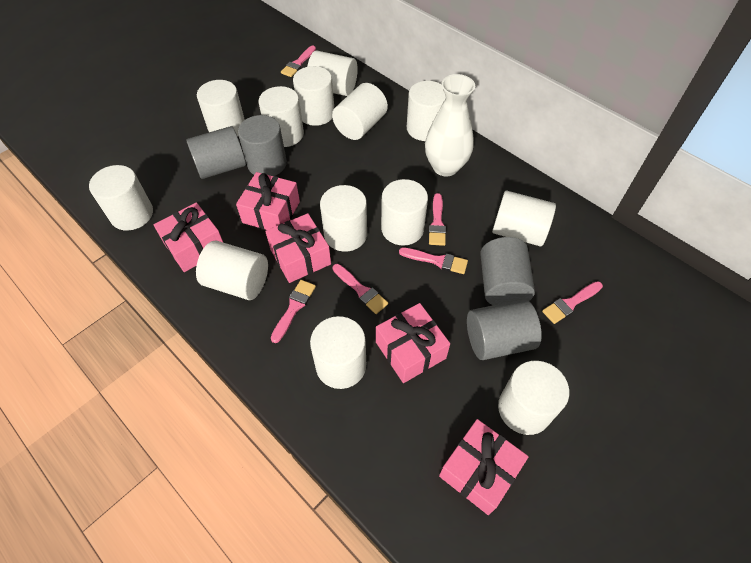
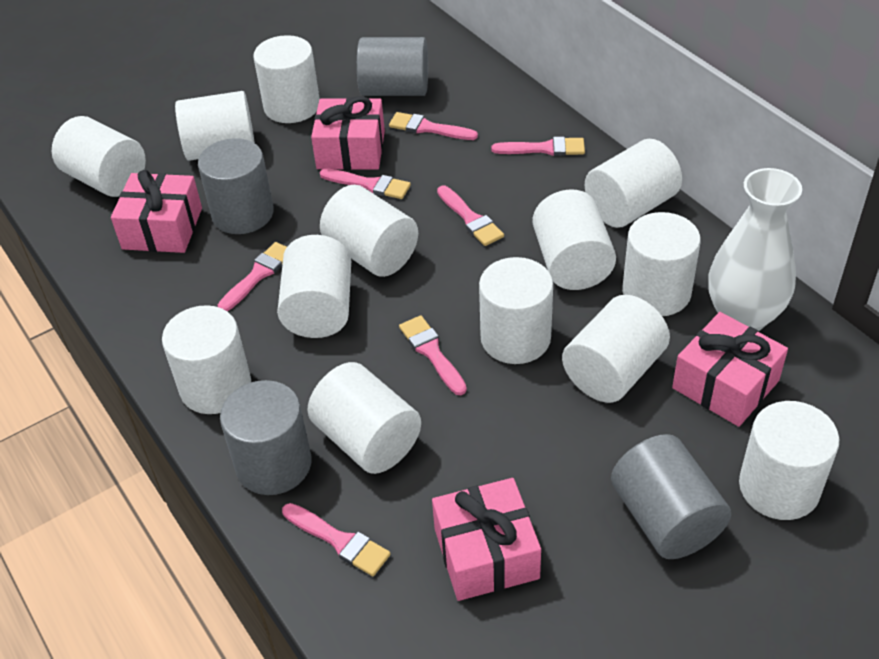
pink brush: 6 -> 7
pink gift: 5 -> 4

